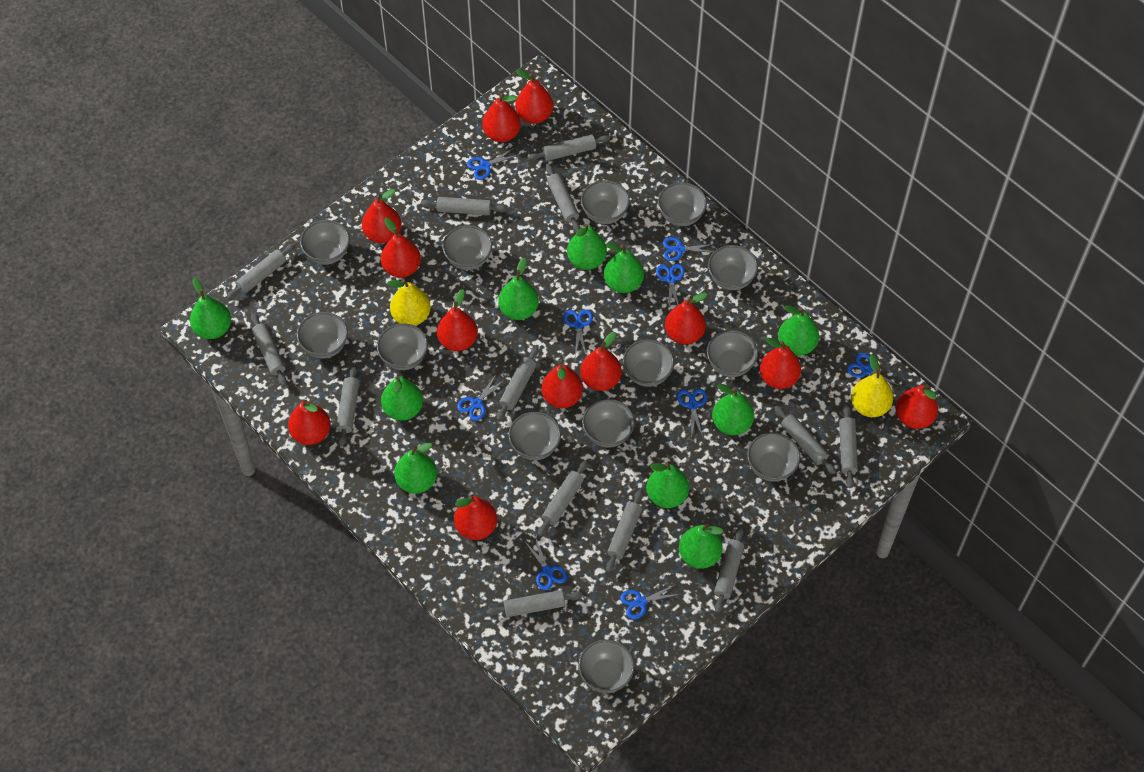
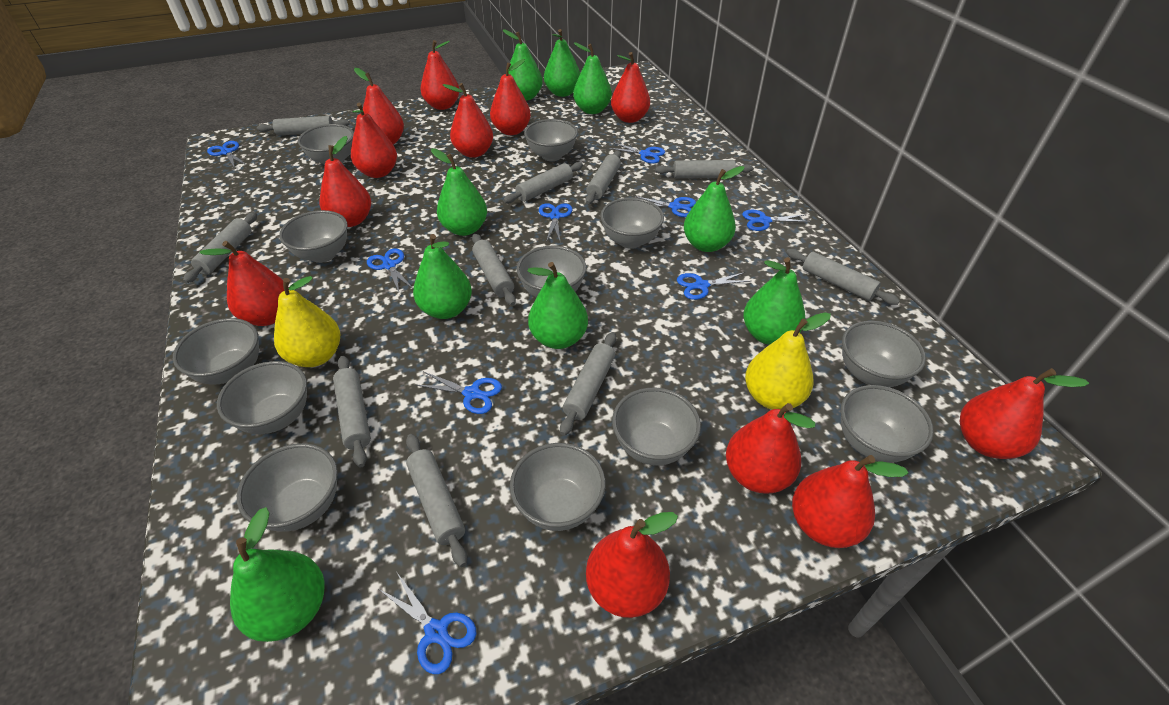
green pear: 10 -> 9
grey bowl: 13 -> 12
grey rolling pin: 13 -> 10

